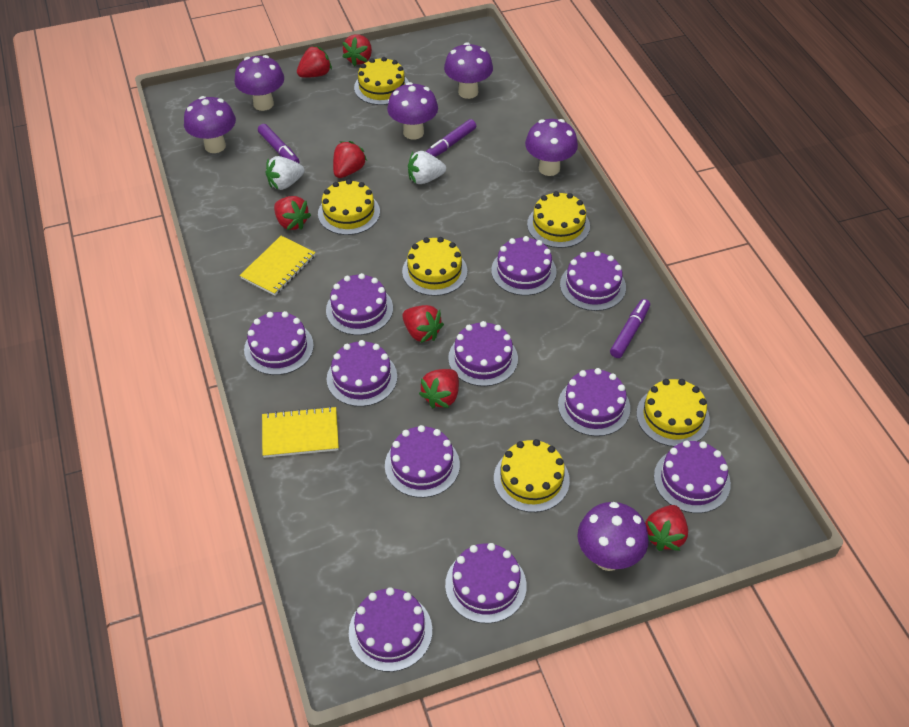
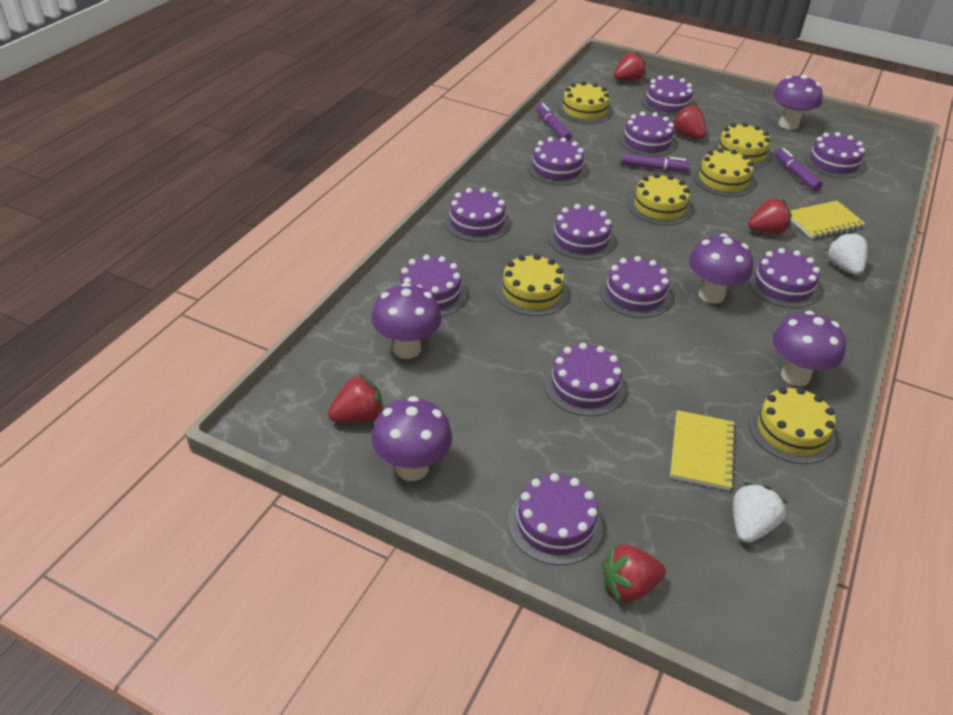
purple mushroom: 6 -> 5
red strawberry: 7 -> 5

